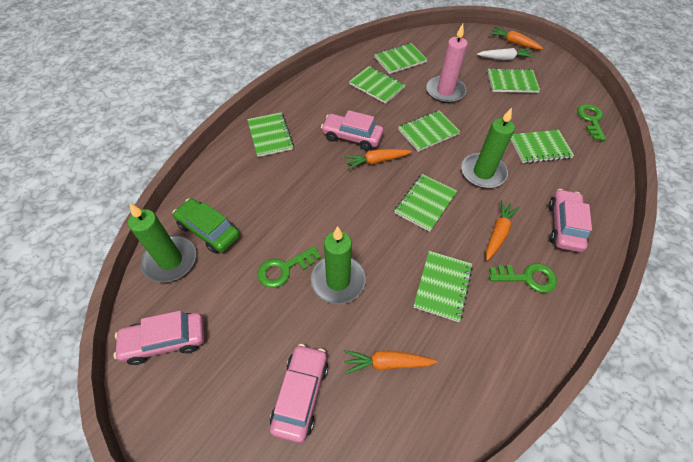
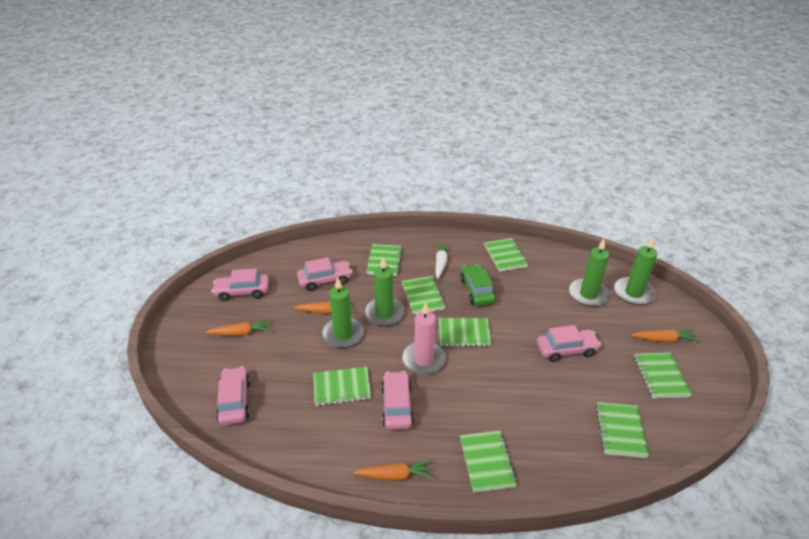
green candle: 3 -> 4
green key: 3 -> 0
pink car: 4 -> 5

